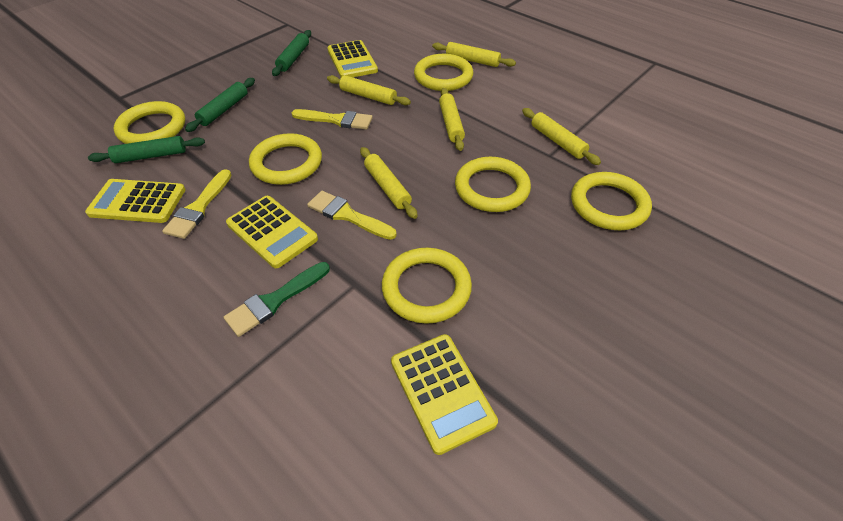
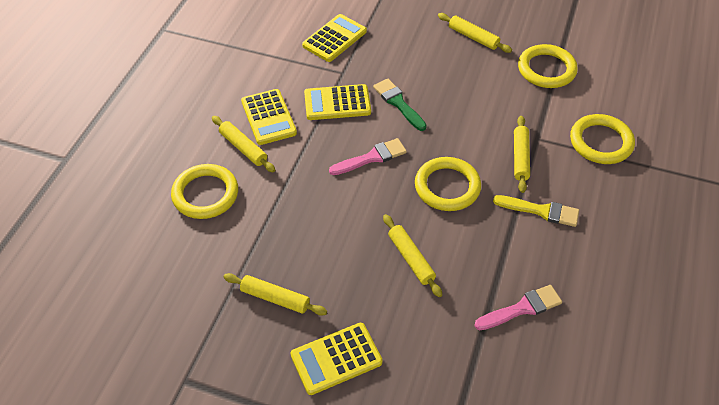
green rolling pin: 3 -> 0
pink brush: 0 -> 2
yellow brush: 3 -> 1
yellow ring: 6 -> 4

